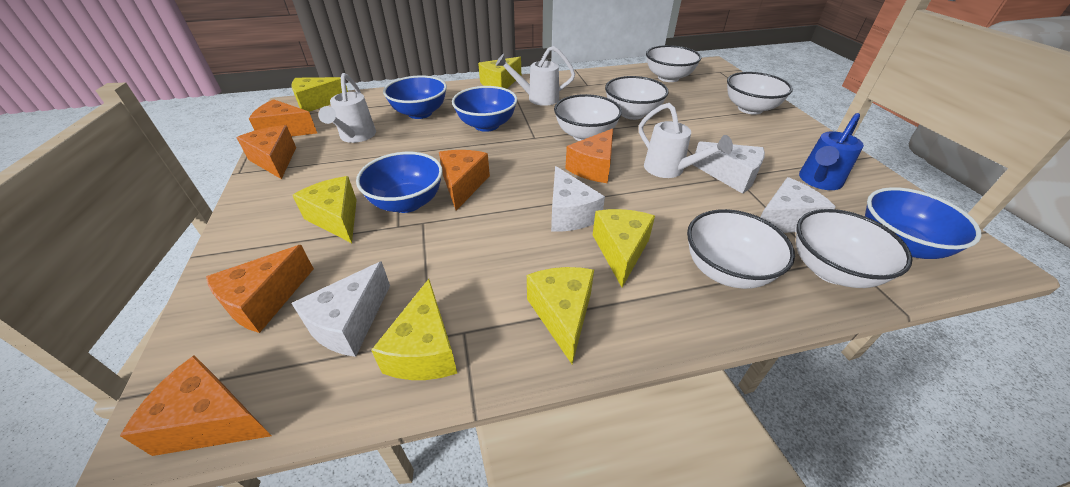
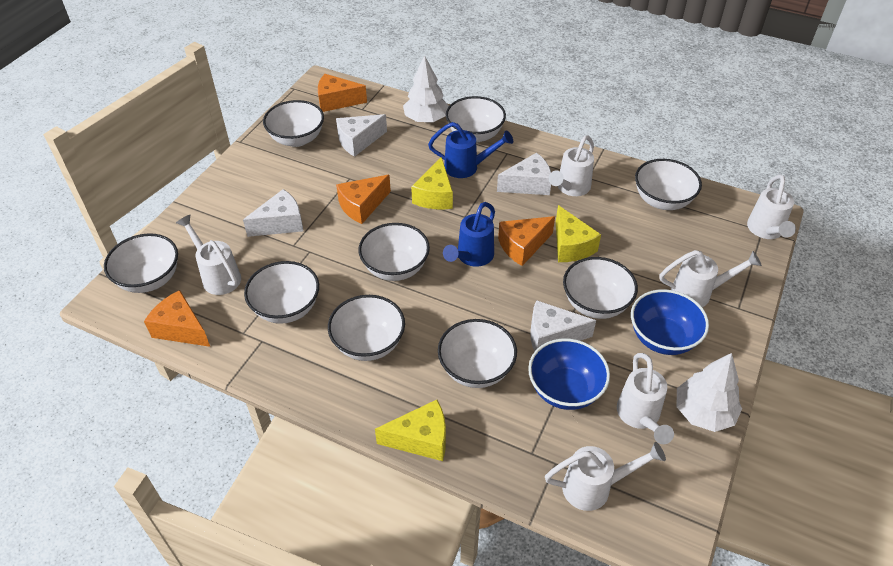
blue bowl: 4 -> 2
blue watering can: 1 -> 2
orange cheese: 6 -> 4
white bowl: 6 -> 9
white tree: 0 -> 2
white watering can: 3 -> 6
yellow cheese: 6 -> 3

